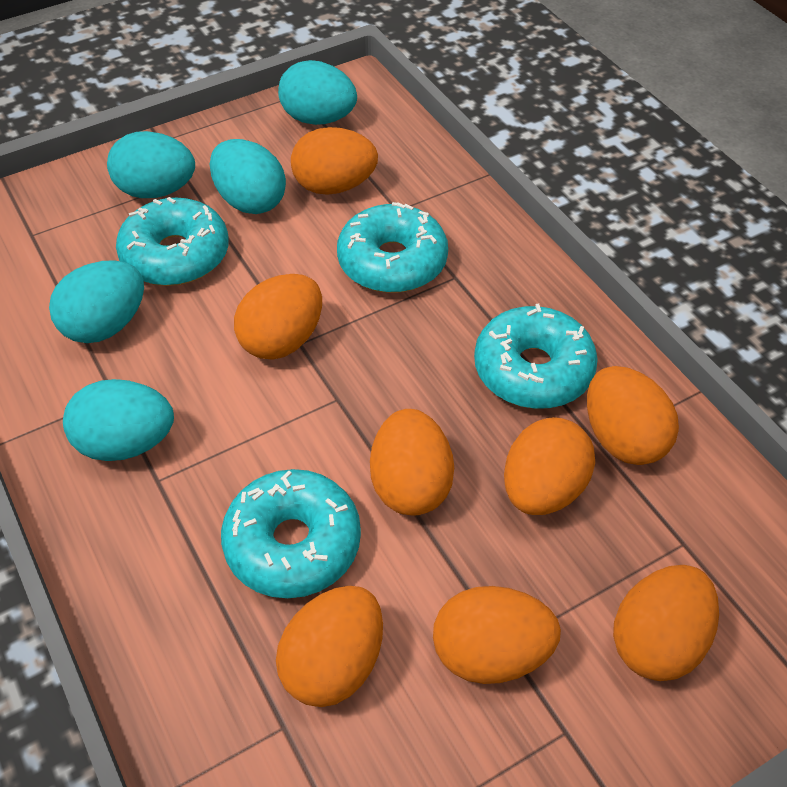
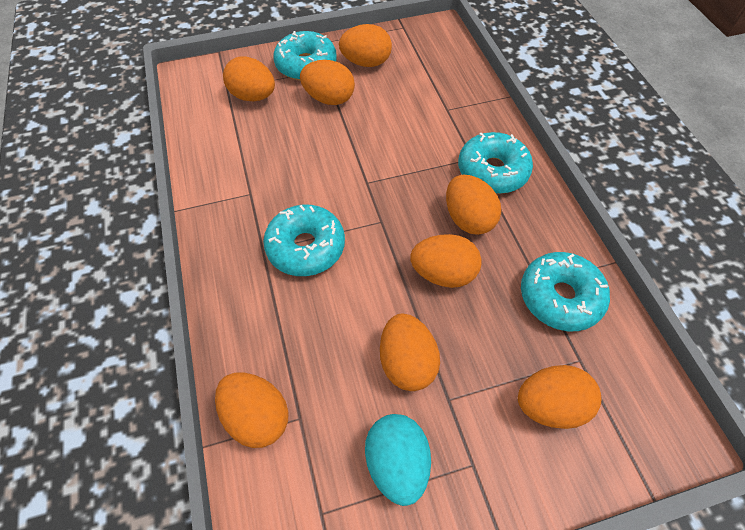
turquoise egg: 5 -> 1

